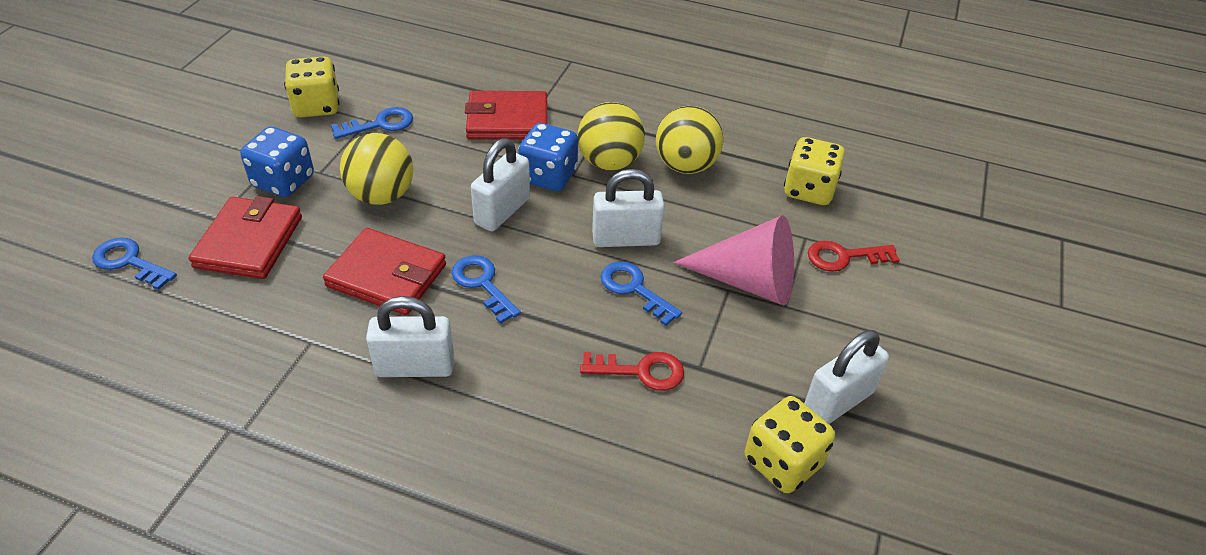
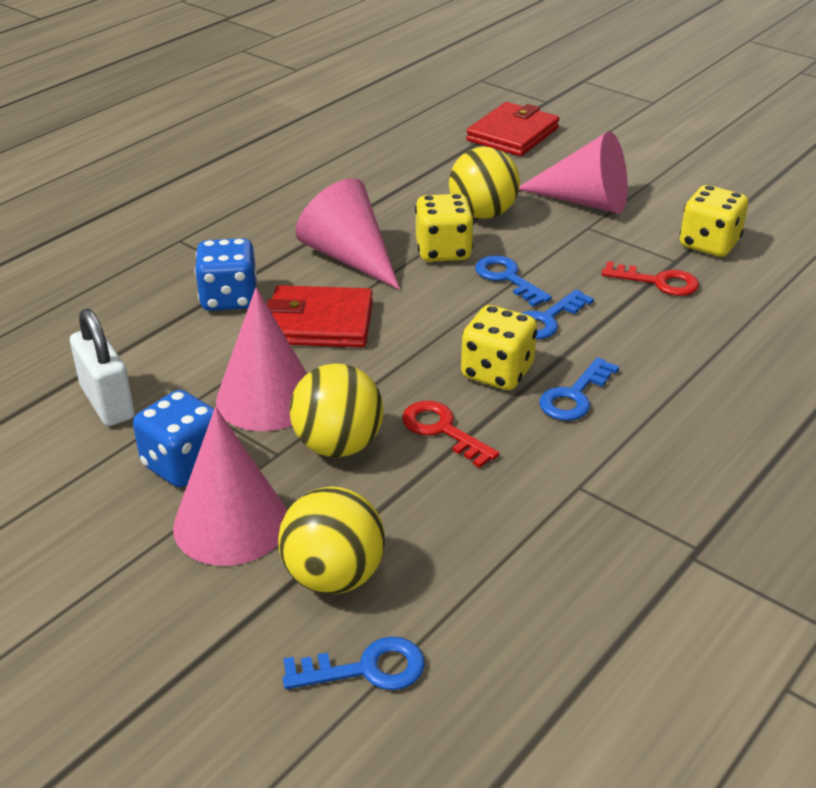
pink cone: 1 -> 4
red wallet: 3 -> 2
white padlock: 4 -> 1

